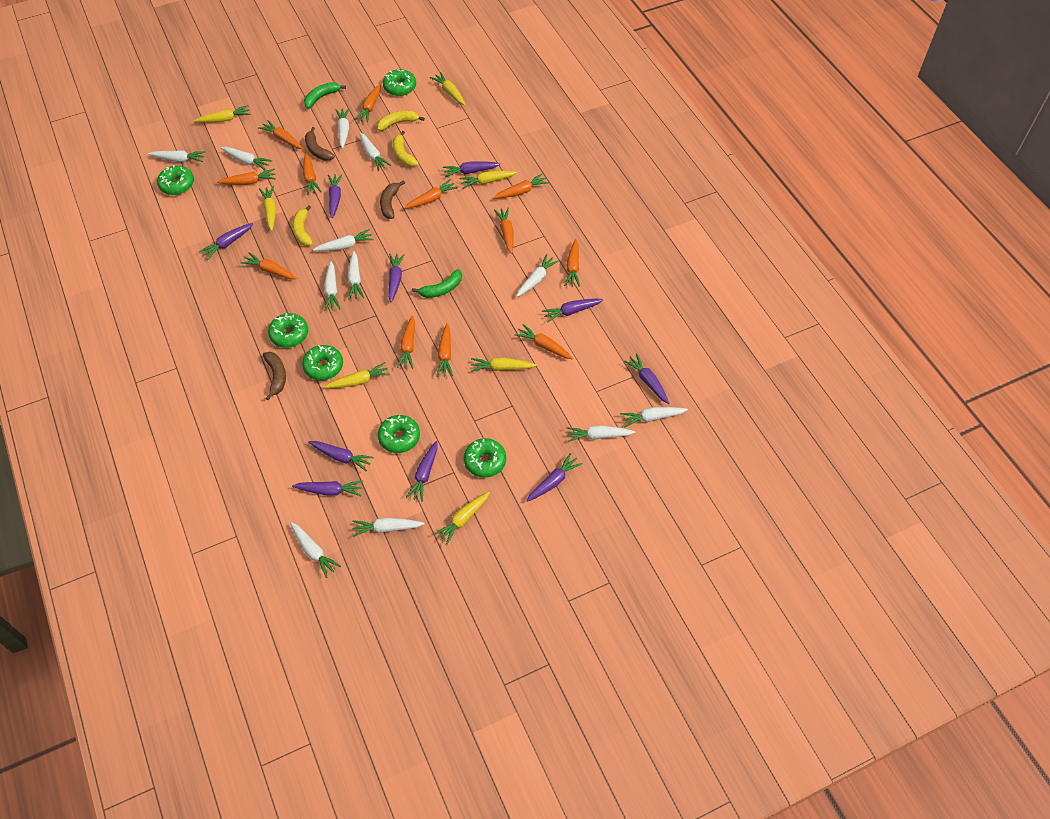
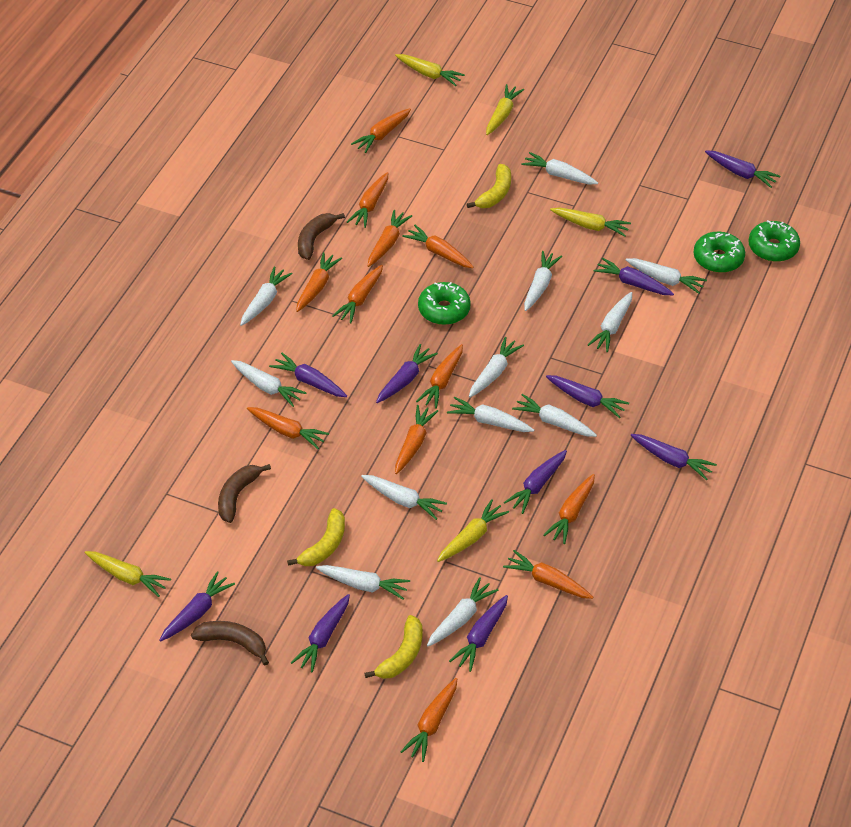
green banana: 2 -> 0
green donut: 6 -> 3
yellow carrot: 7 -> 5

